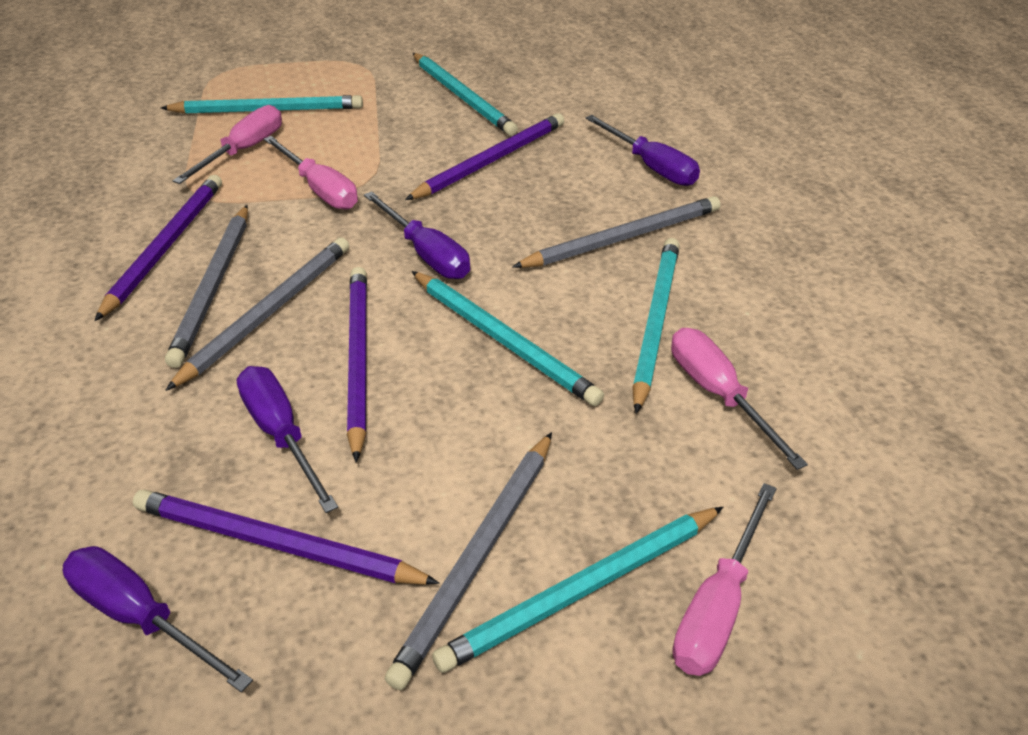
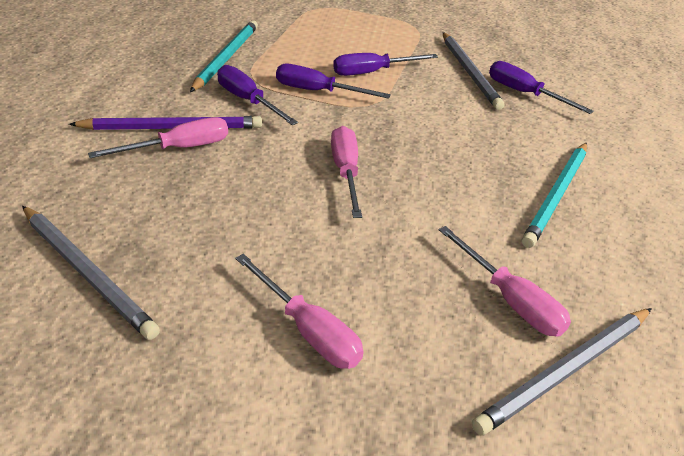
grey pencil: 4 -> 3
purple pencil: 4 -> 1
turquoise pencil: 5 -> 2

